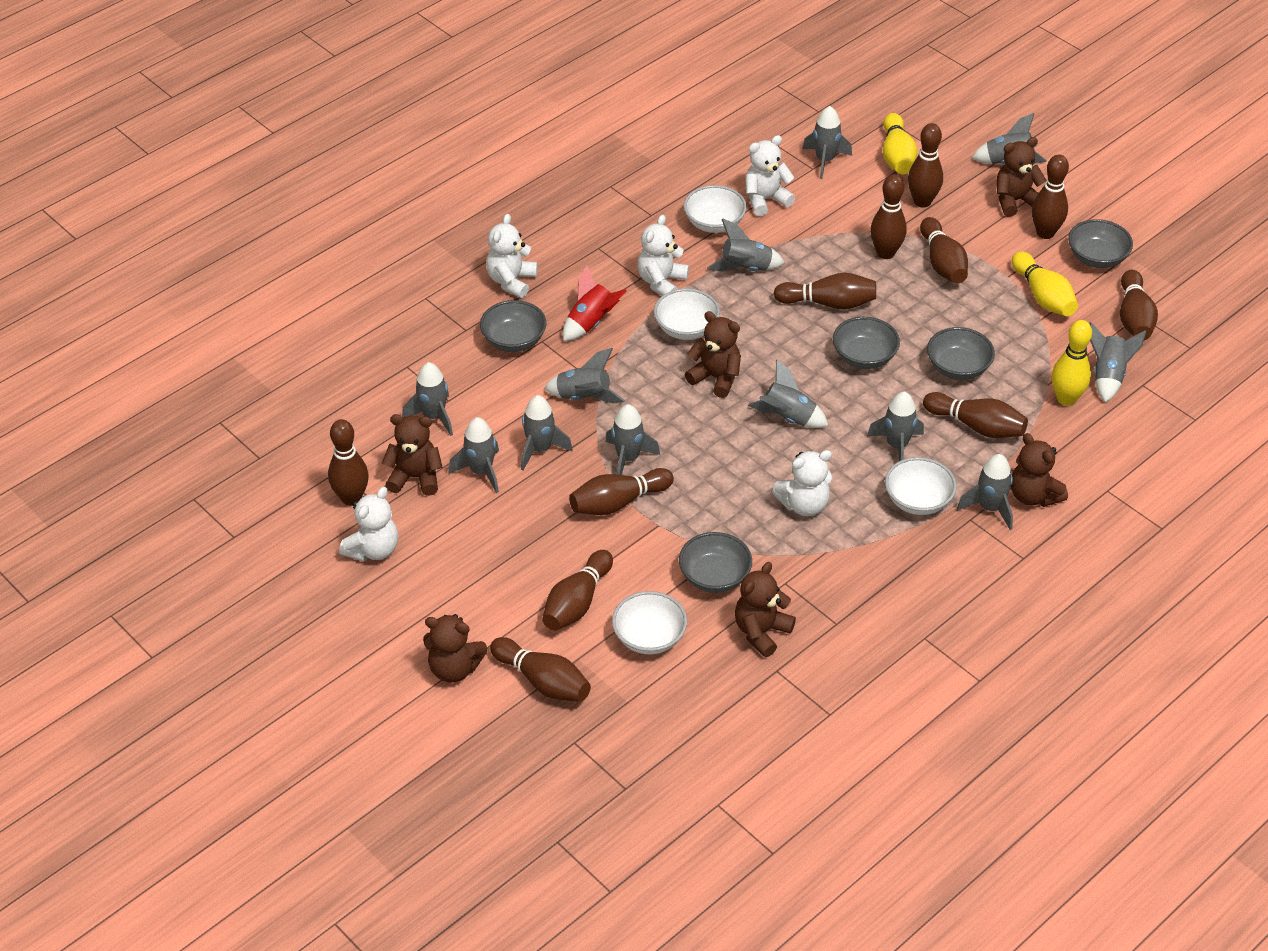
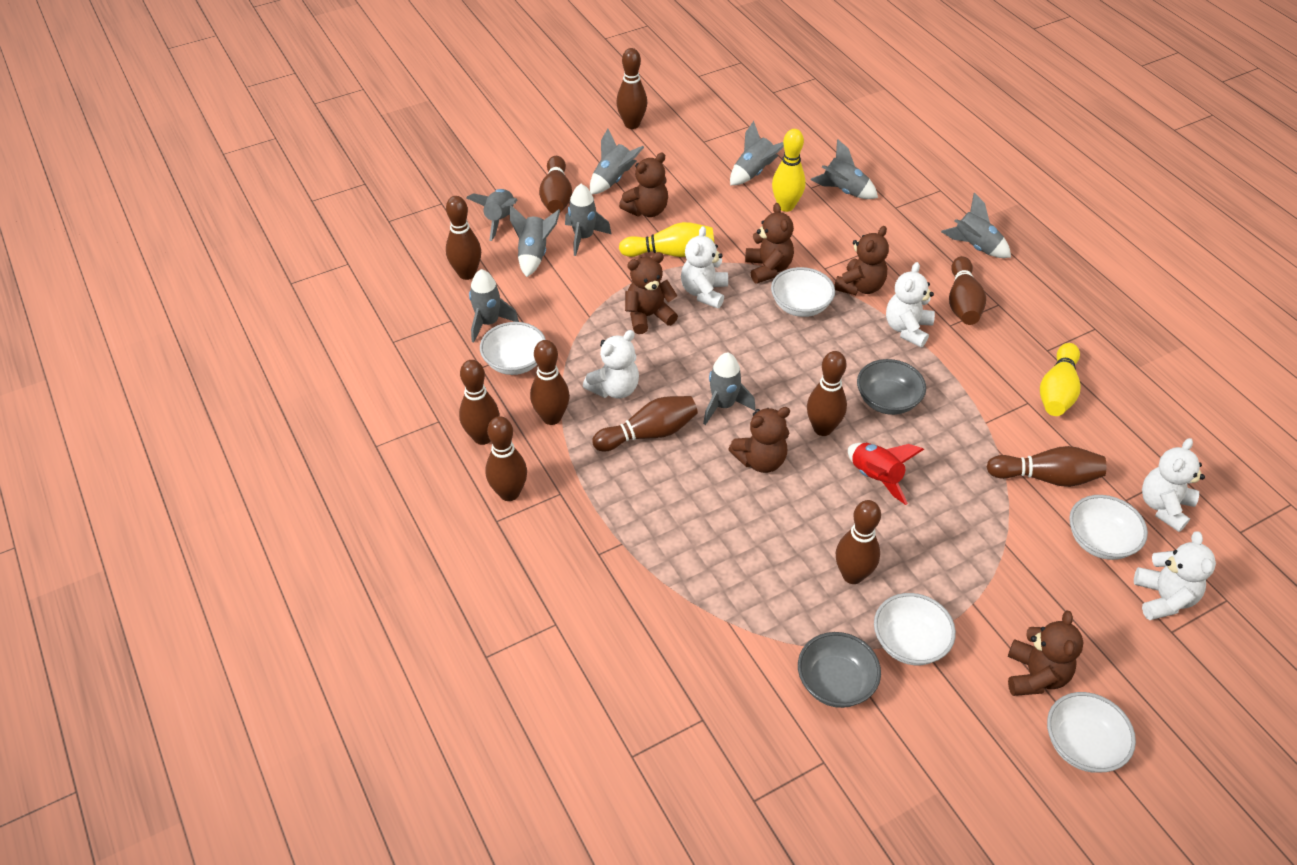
grey bowl: 5 -> 2
grey rocket: 12 -> 9
white bowl: 4 -> 5

